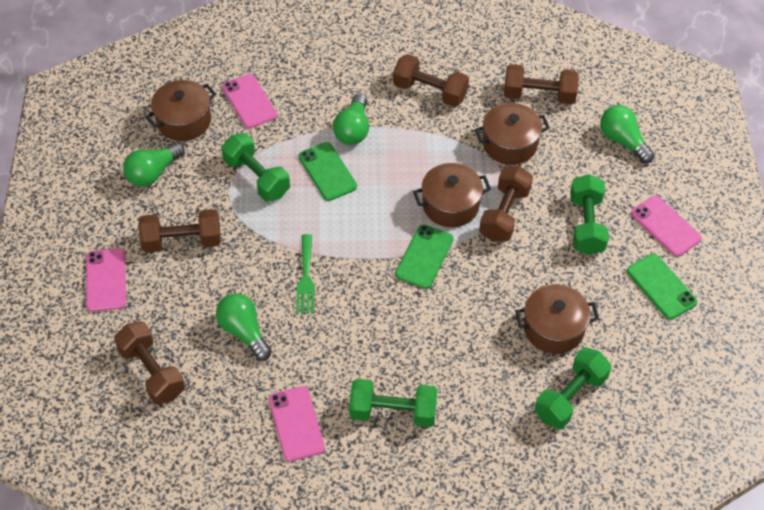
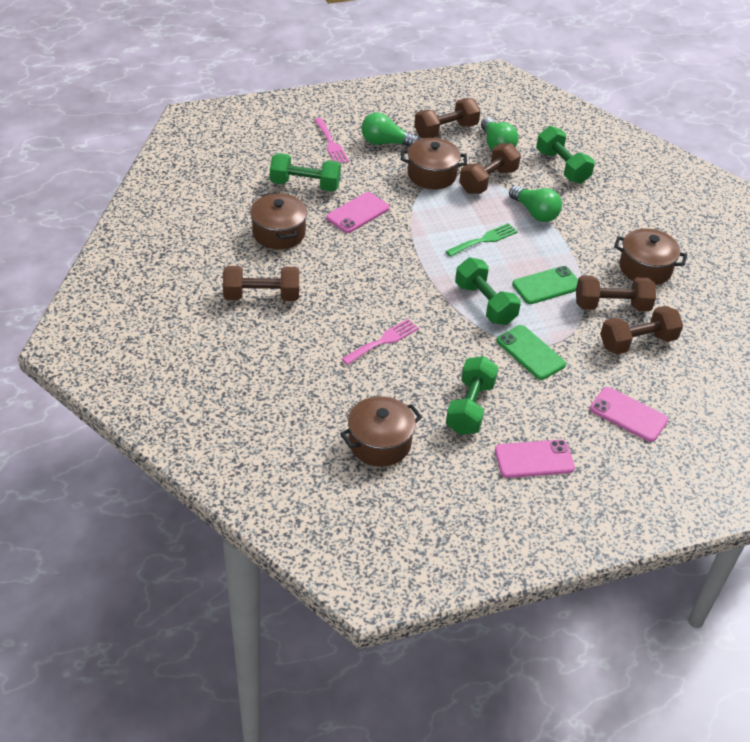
green light bulb: 4 -> 3
green phone: 3 -> 2
pink fork: 0 -> 2
pink phone: 4 -> 3

